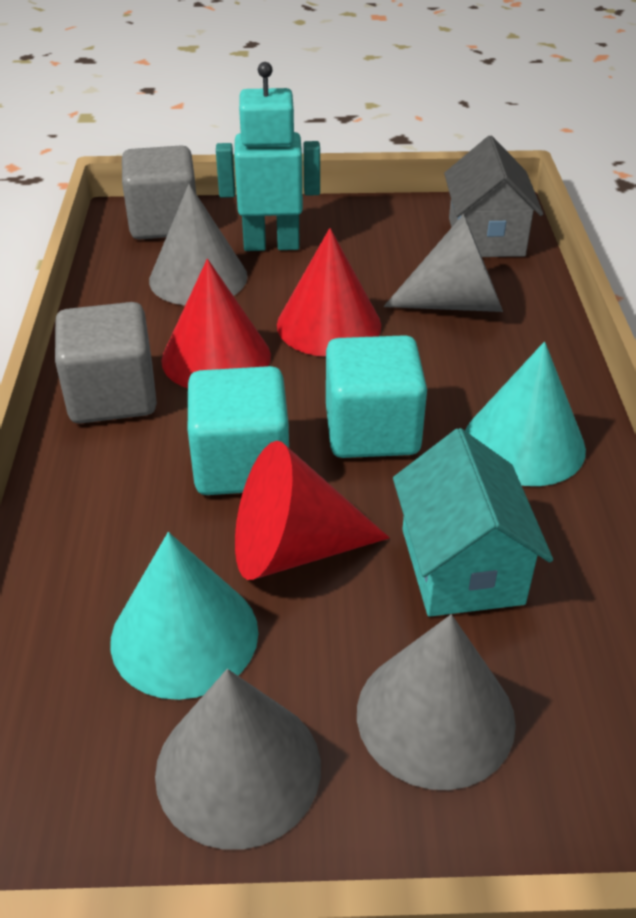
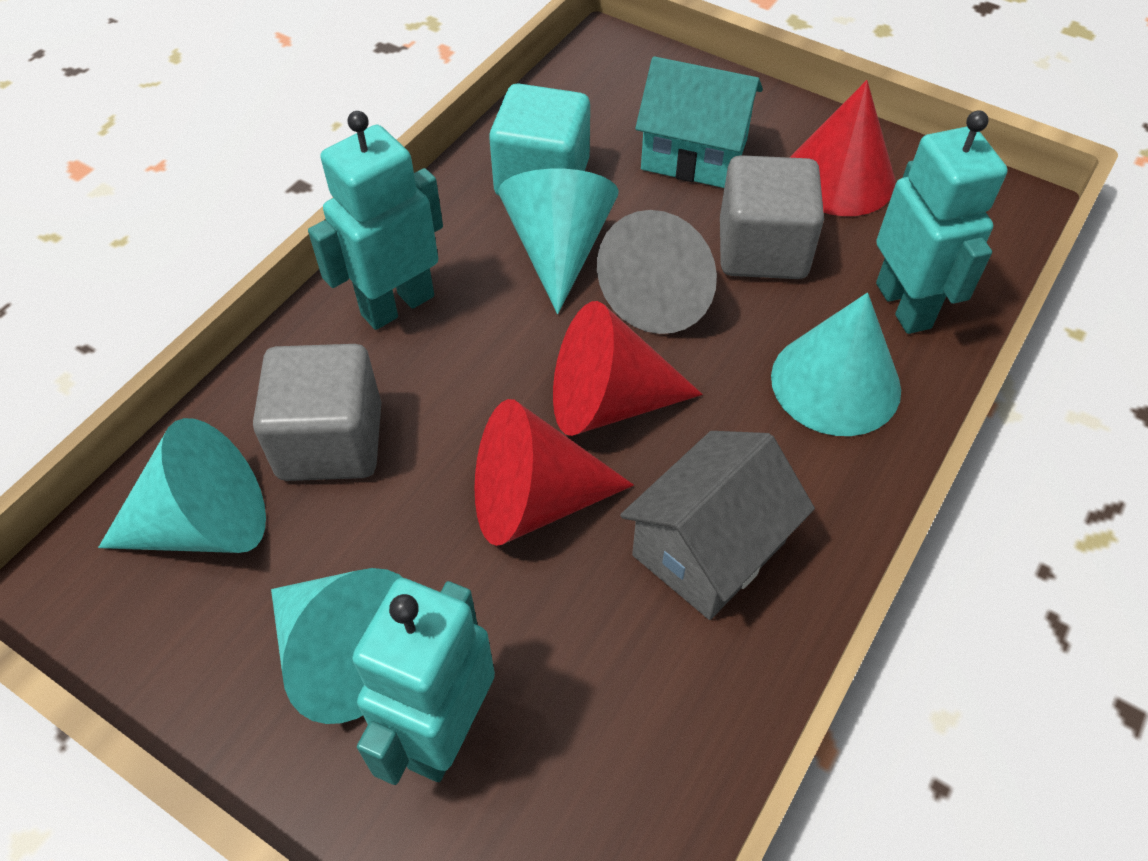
grey cone: 4 -> 1
turquoise cone: 2 -> 4
turquoise cube: 2 -> 1
turquoise robot: 1 -> 3

